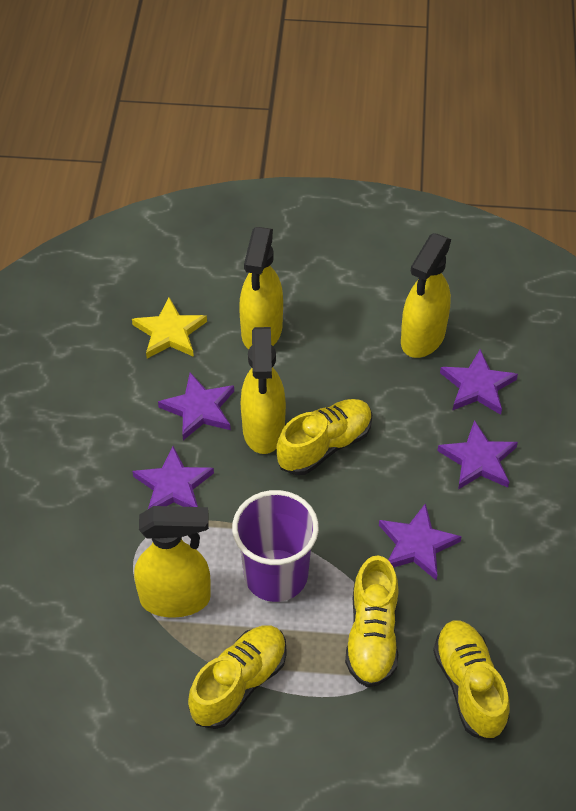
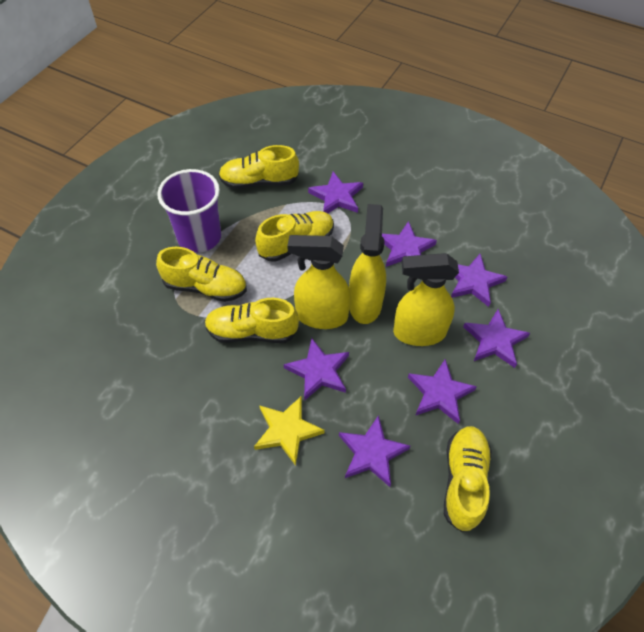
purple star: 5 -> 7
yellow shoe: 4 -> 5
yellow spray bottle: 4 -> 3

